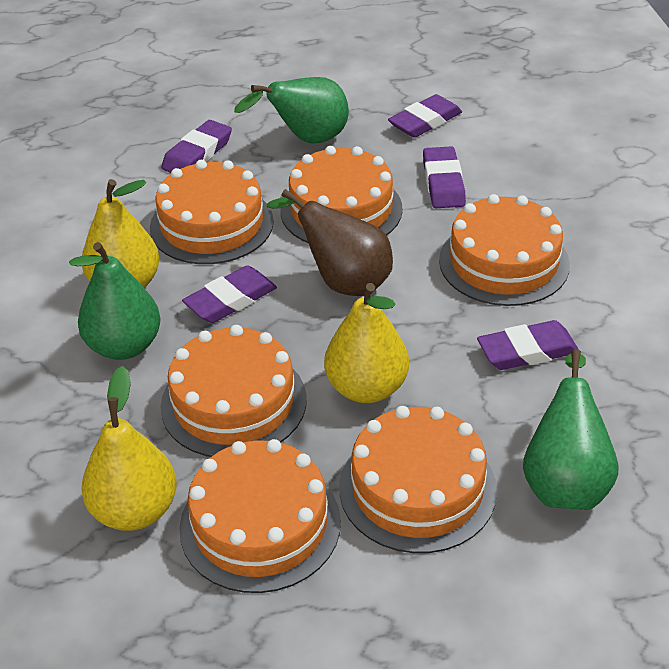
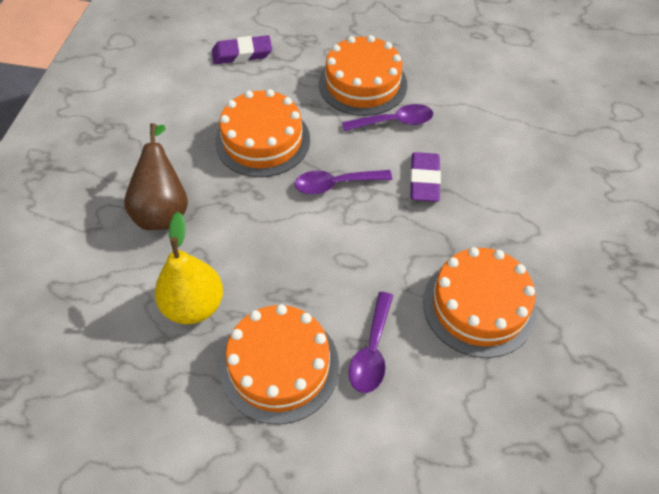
green pear: 3 -> 0
orange cake: 6 -> 4
purple eraser: 5 -> 2
purple spoon: 0 -> 3
yellow pear: 3 -> 1

